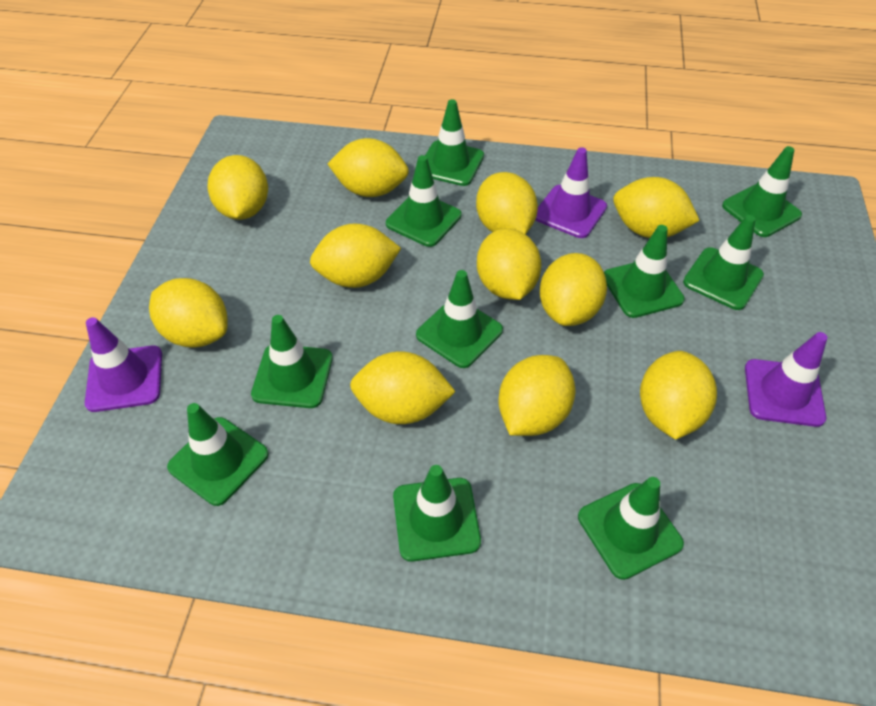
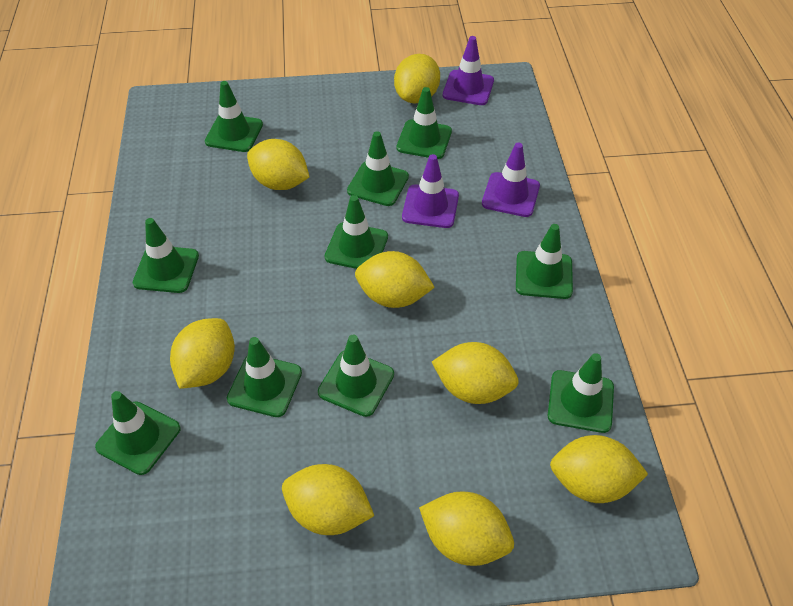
yellow lemon: 11 -> 8

